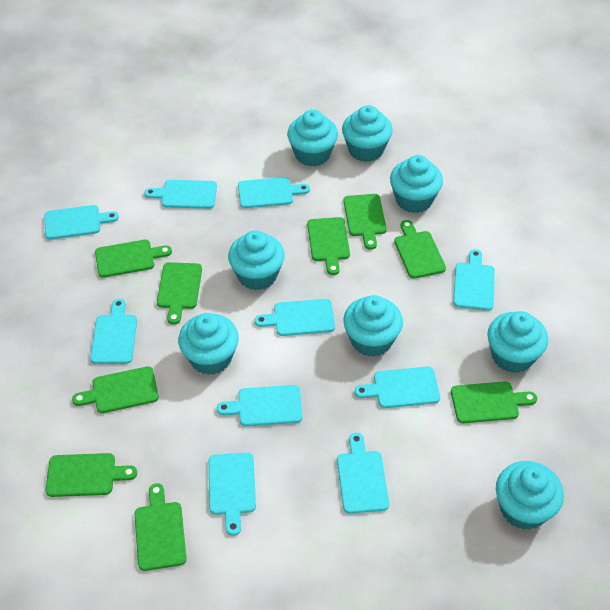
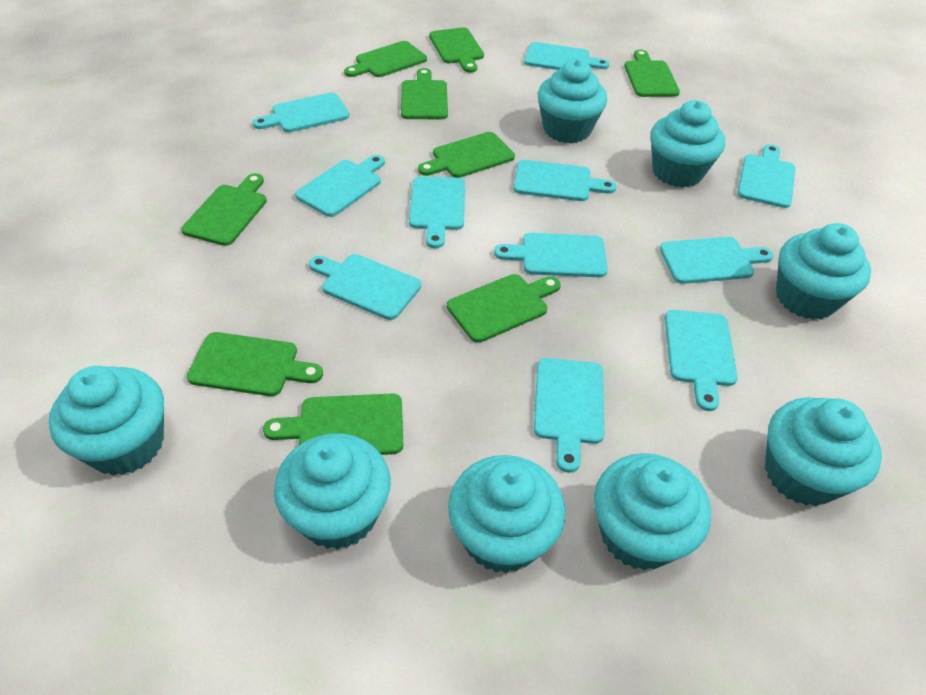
turquoise cutting board: 10 -> 11

